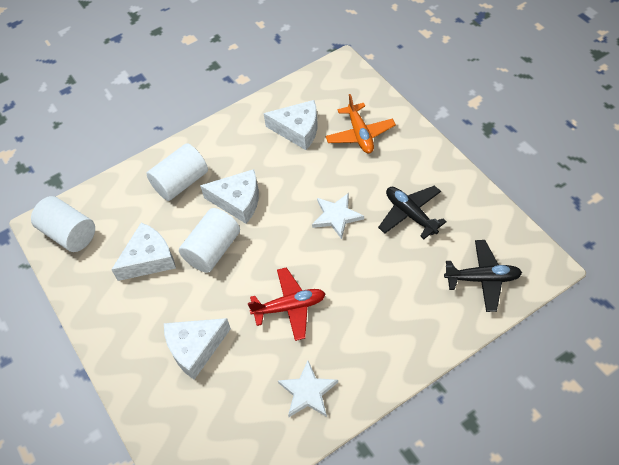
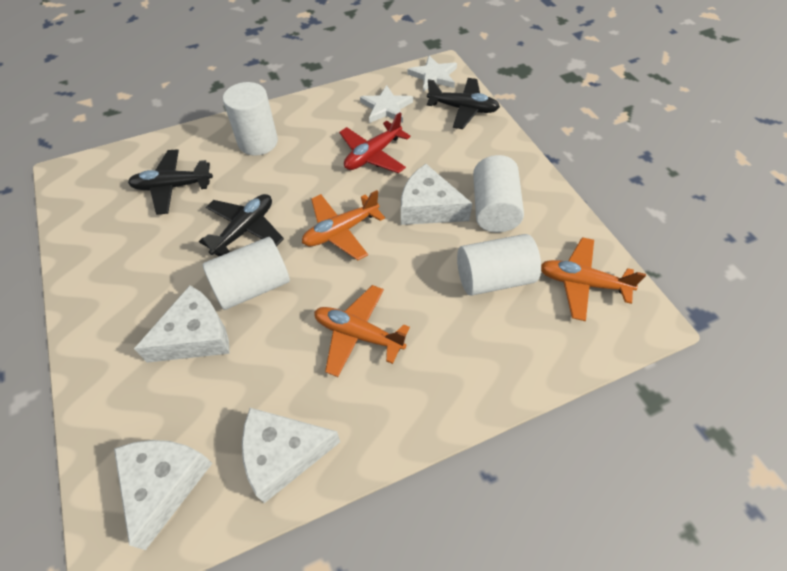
black plane: 2 -> 3
orange plane: 1 -> 3
white cylinder: 3 -> 4

